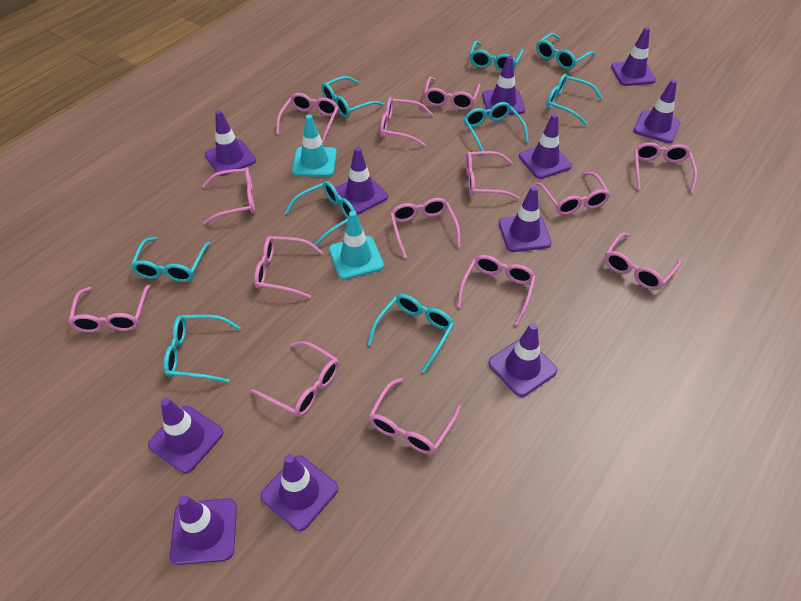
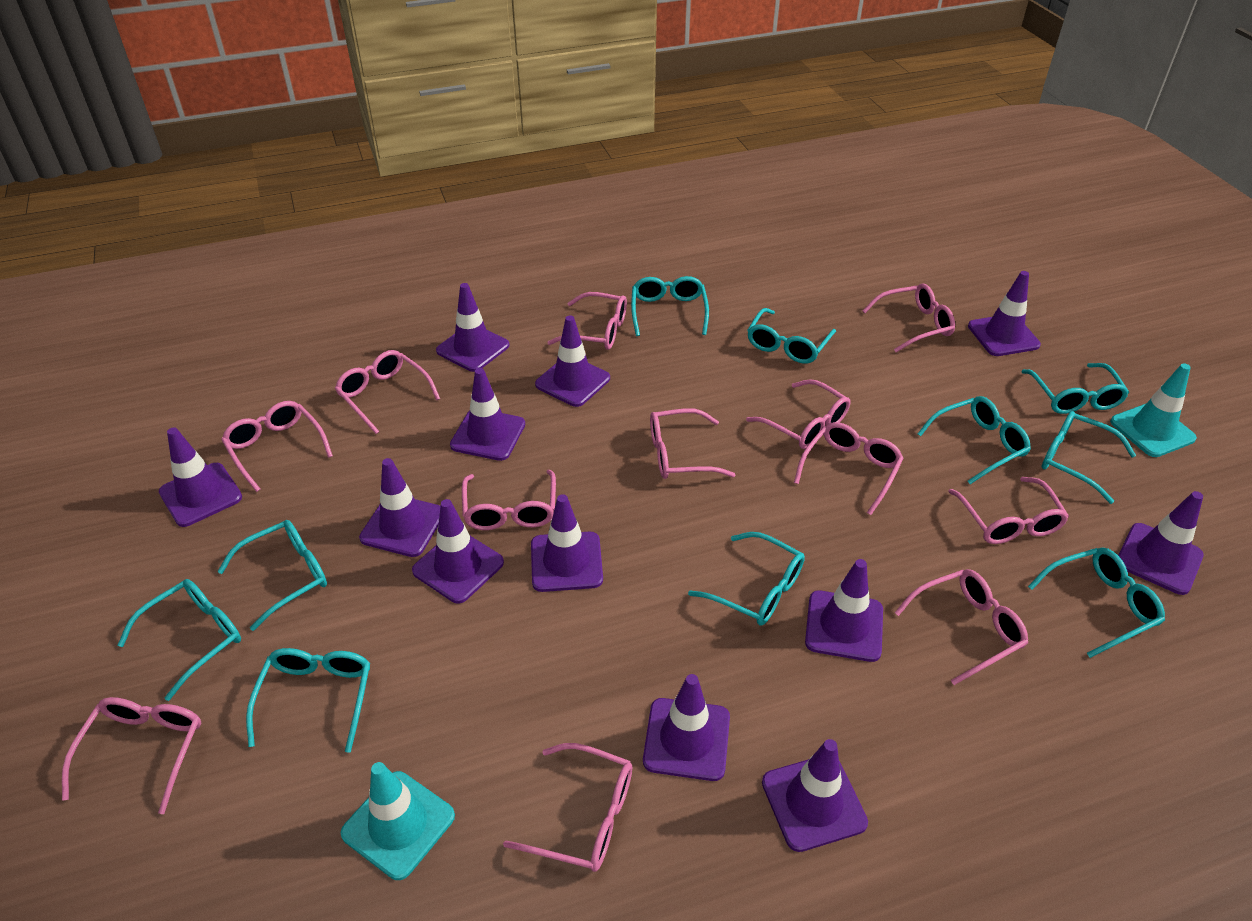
pink glasses: 14 -> 12
purple traffic cone: 11 -> 12
turquoise glasses: 9 -> 10

